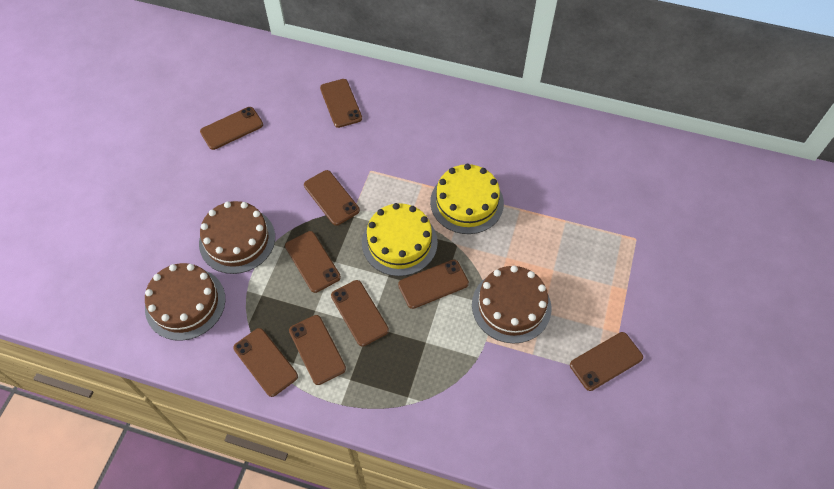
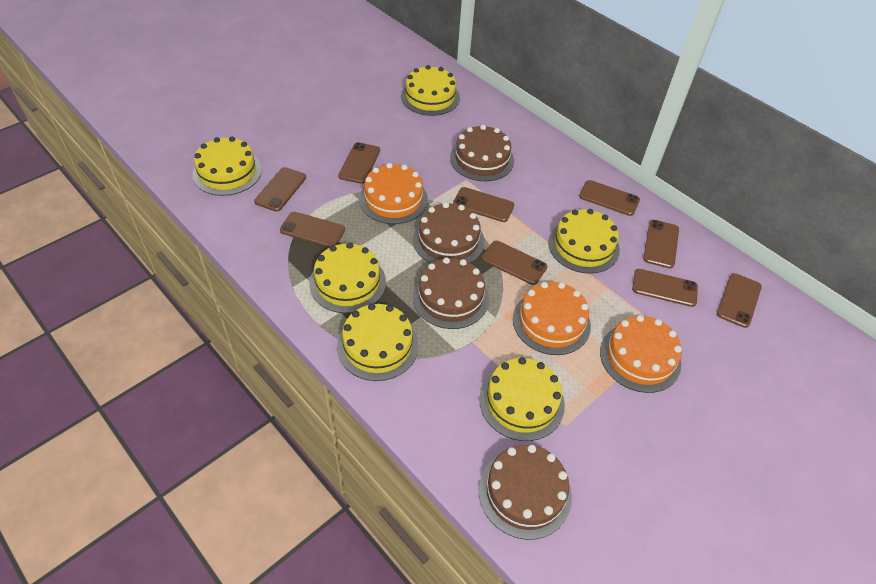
brown cake: 3 -> 4
orange cake: 0 -> 3
yellow cake: 2 -> 6

